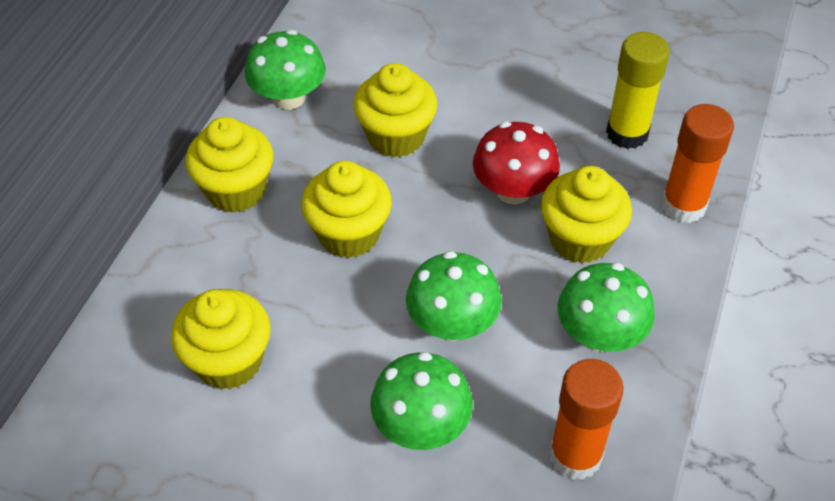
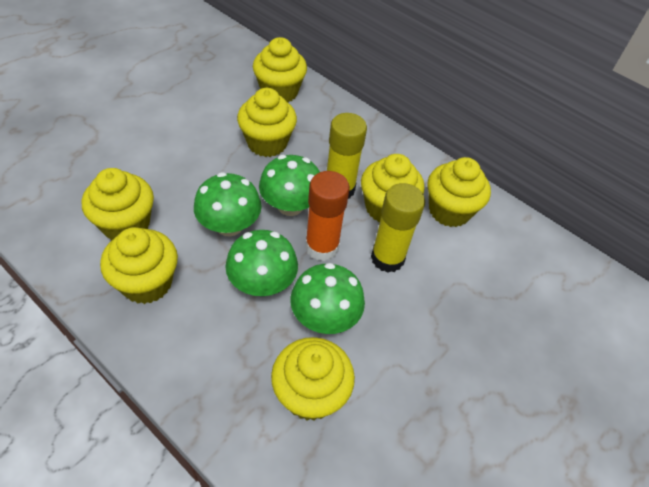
orange glue stick: 2 -> 1
red mushroom: 1 -> 0
yellow cupcake: 5 -> 7
yellow glue stick: 1 -> 2

